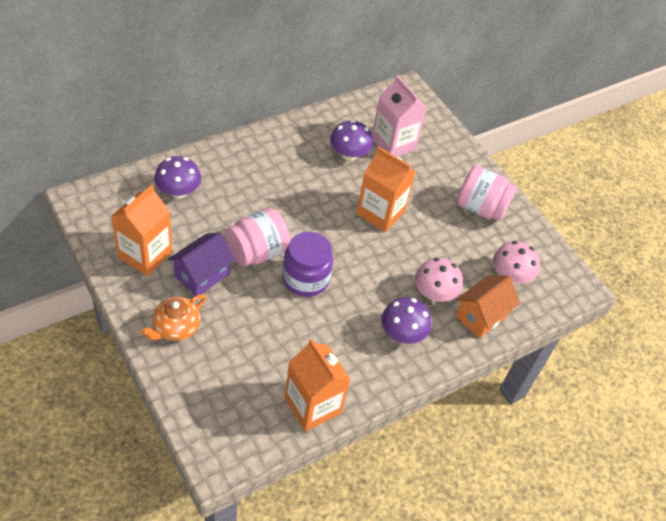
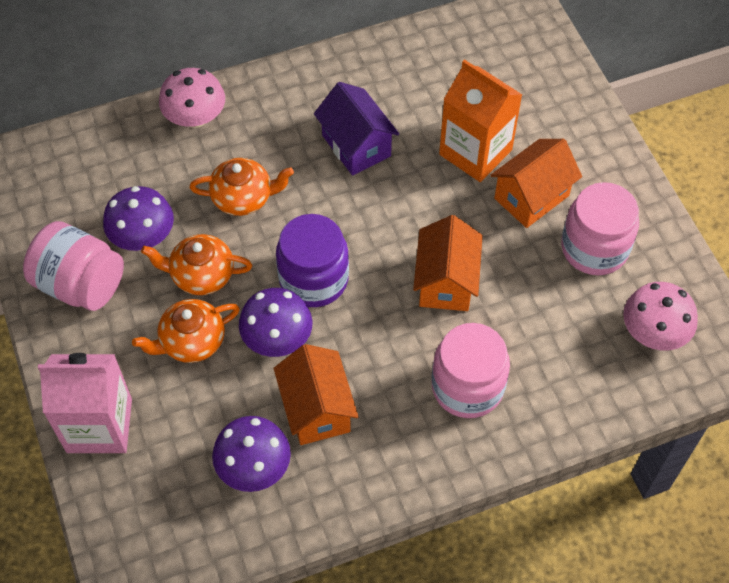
orange carton: 3 -> 1
orange house: 1 -> 3
orange teapot: 1 -> 3
pink jar: 2 -> 3

